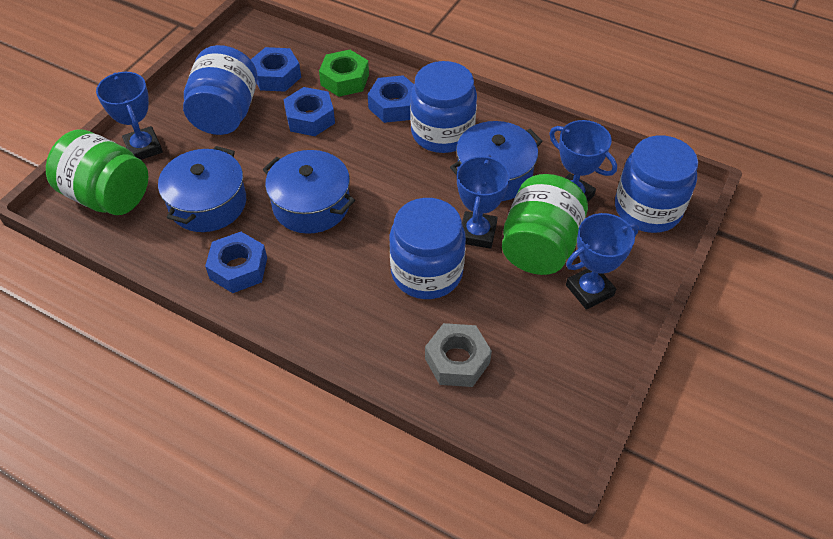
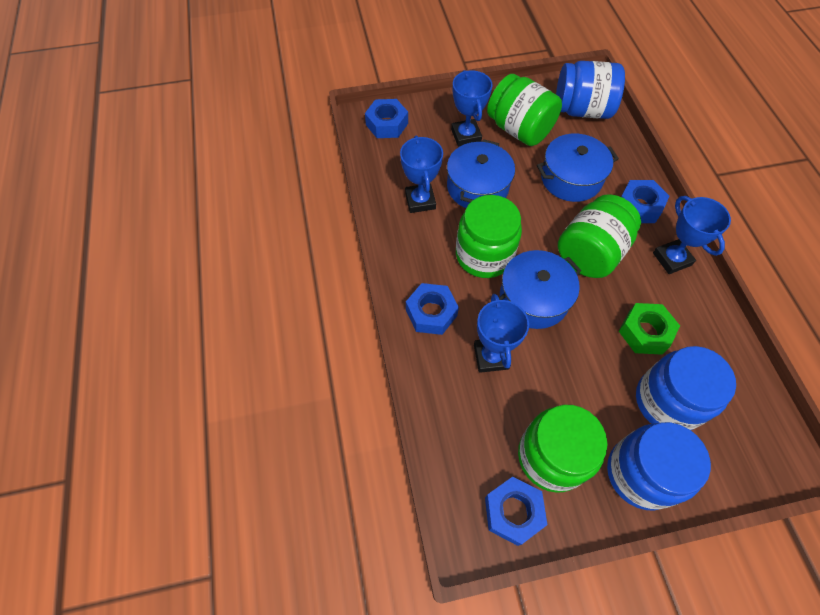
blue jar: 4 -> 3
green jar: 2 -> 4
grey nut: 1 -> 0

